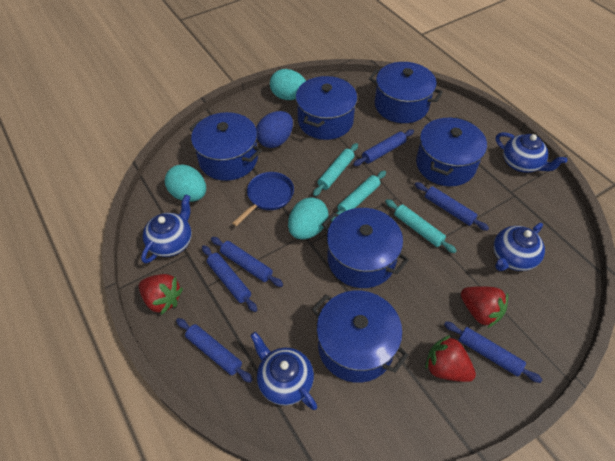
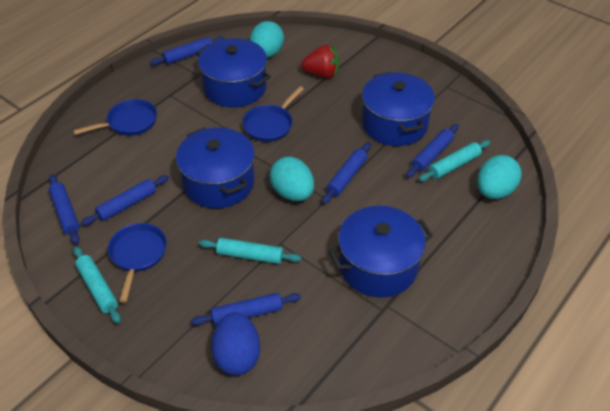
blue pan: 1 -> 3
blue pot: 6 -> 4
blue teapot: 4 -> 0
red strawberry: 3 -> 1

